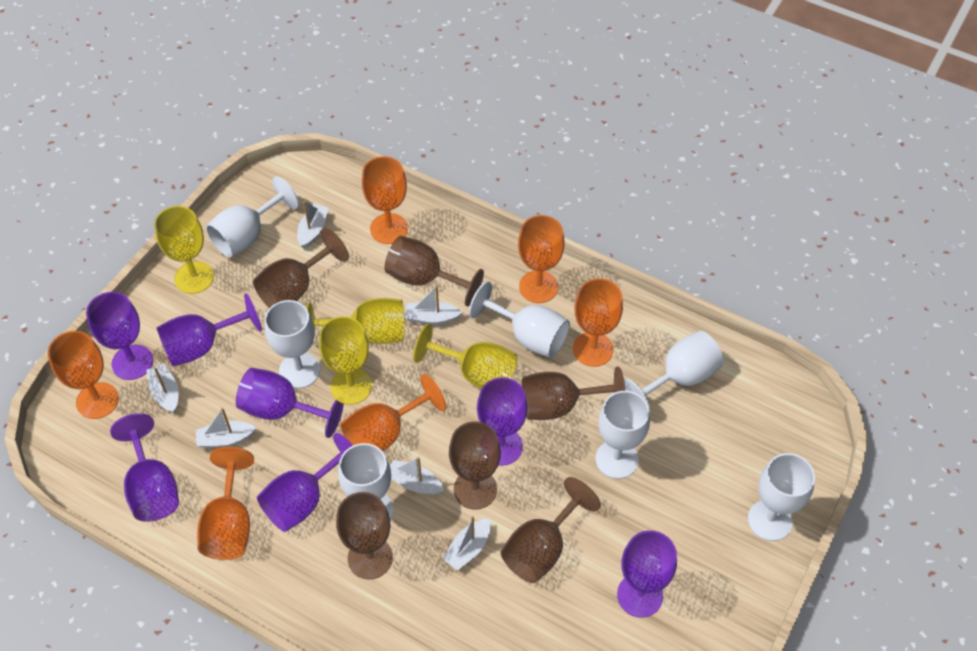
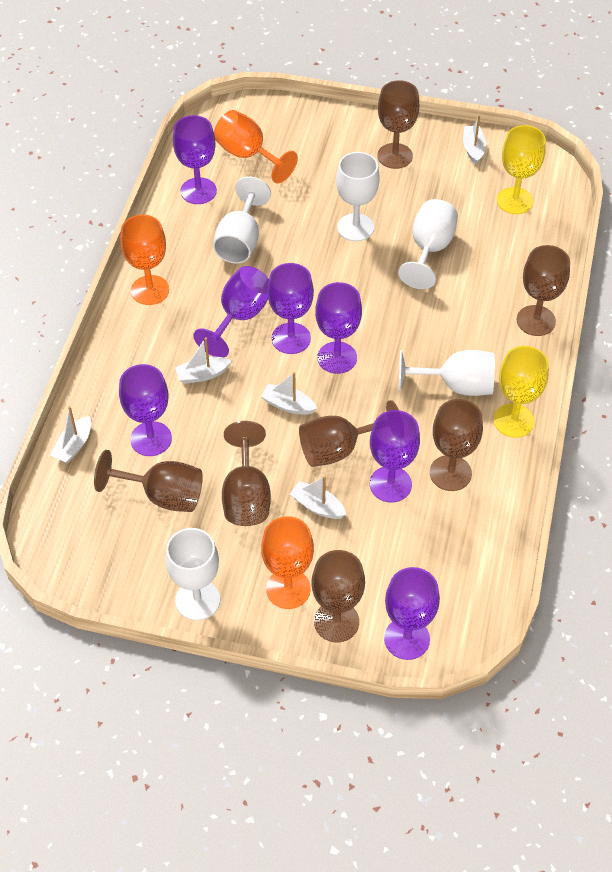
brown goblet: 6 -> 7
orange goblet: 6 -> 3
white boat: 6 -> 5
white goblet: 7 -> 5
yellow goblet: 4 -> 2

